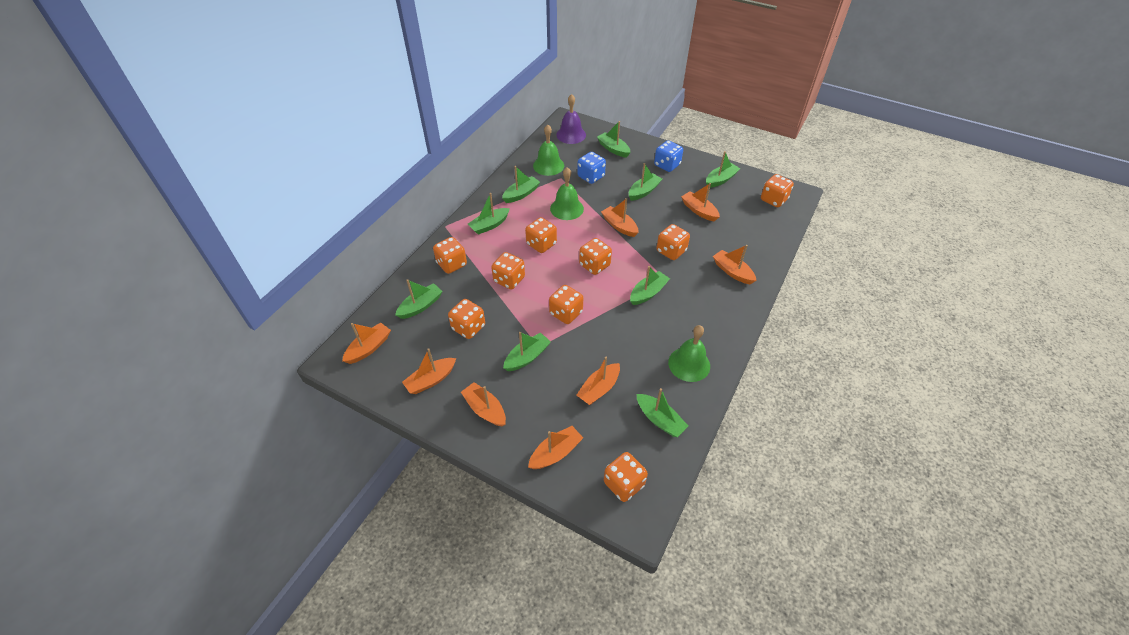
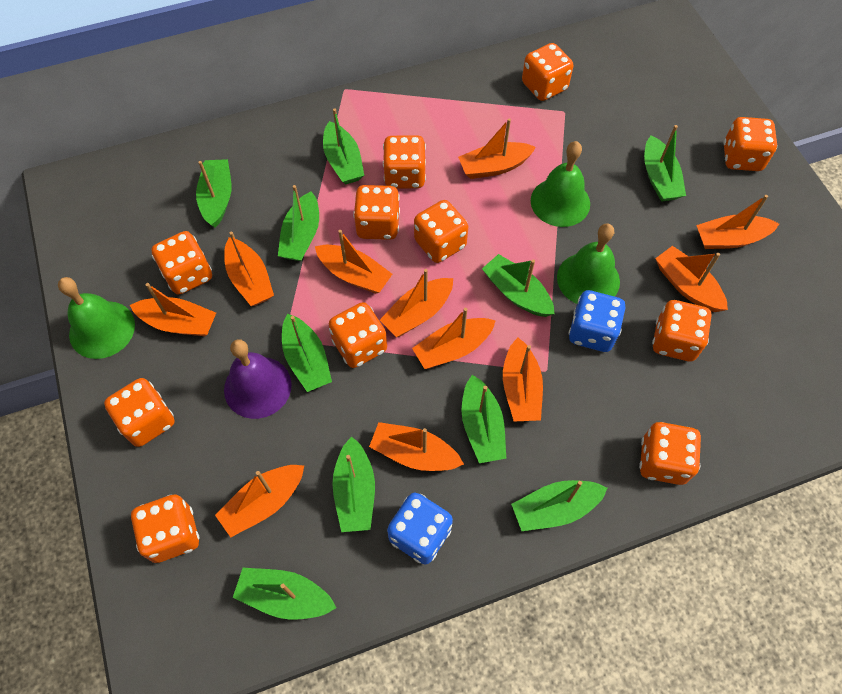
green boat: 9 -> 10
orange boat: 8 -> 11
orange dice: 9 -> 11

